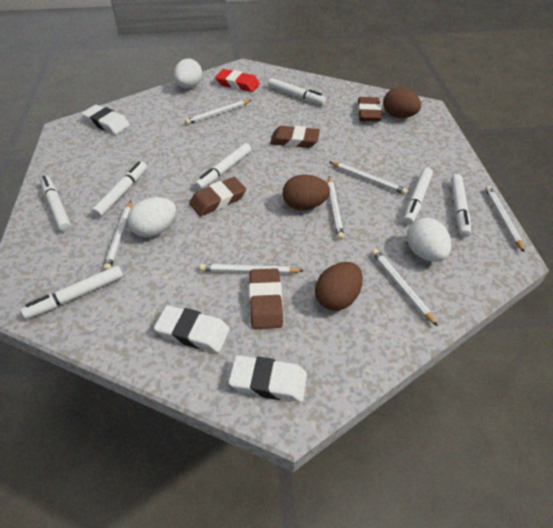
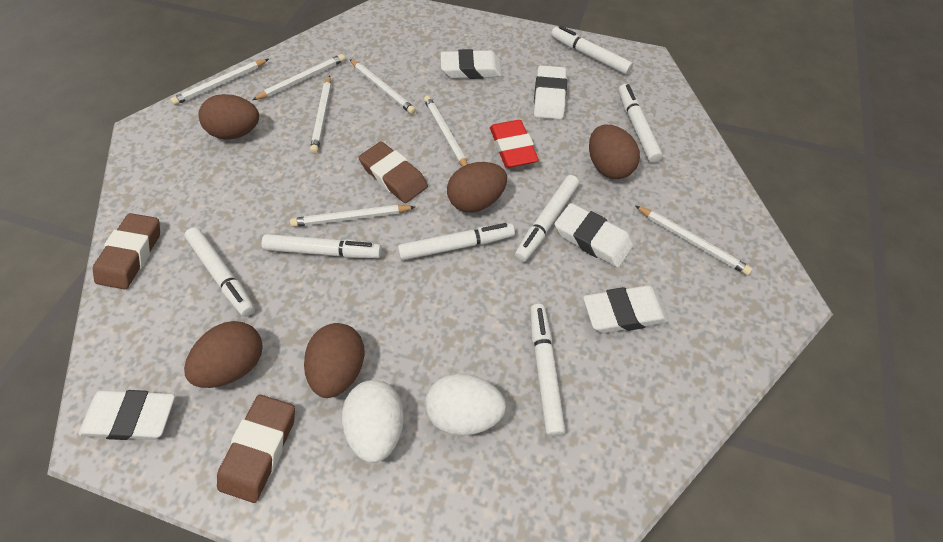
brown egg: 3 -> 5
brown eraser: 4 -> 3
white egg: 3 -> 2
white eraser: 3 -> 5

